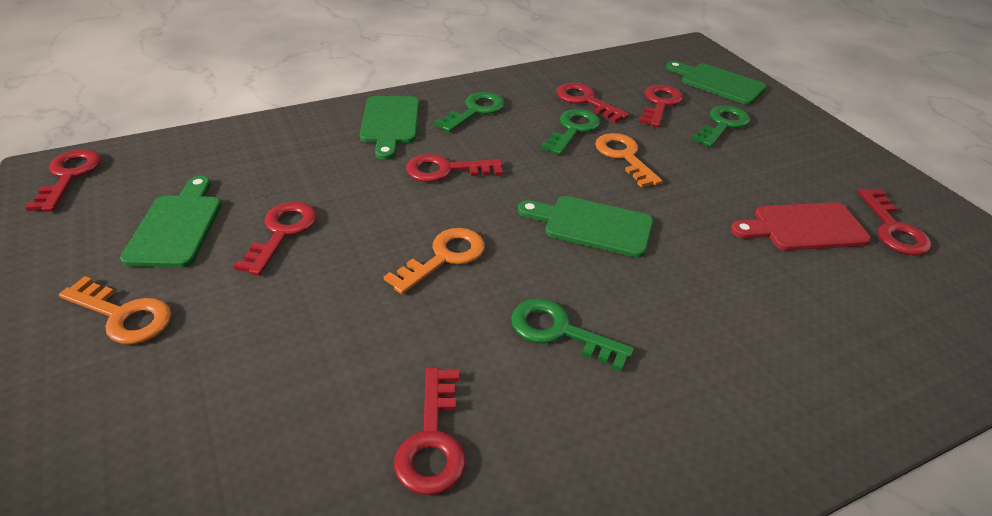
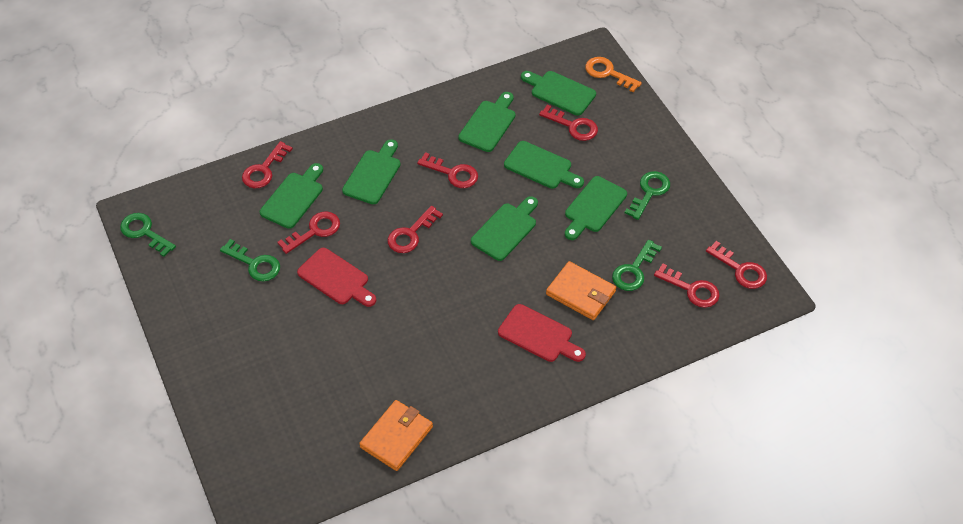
green cutting board: 4 -> 7
orange key: 3 -> 1
orange wallet: 0 -> 2
red cutting board: 1 -> 2

